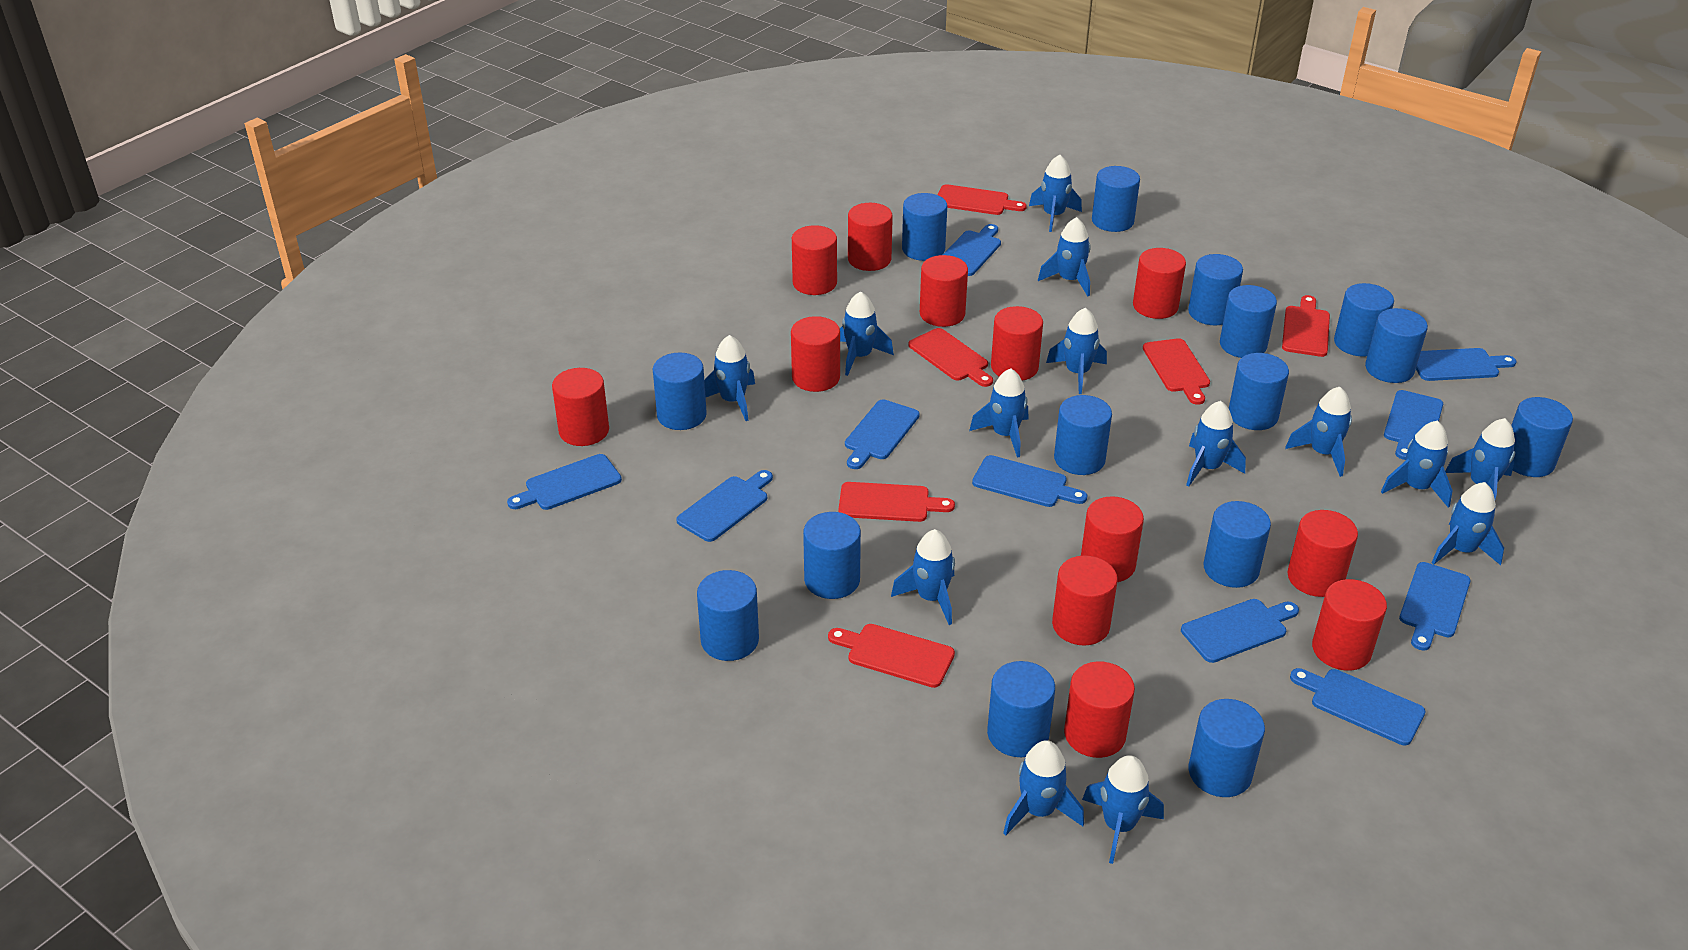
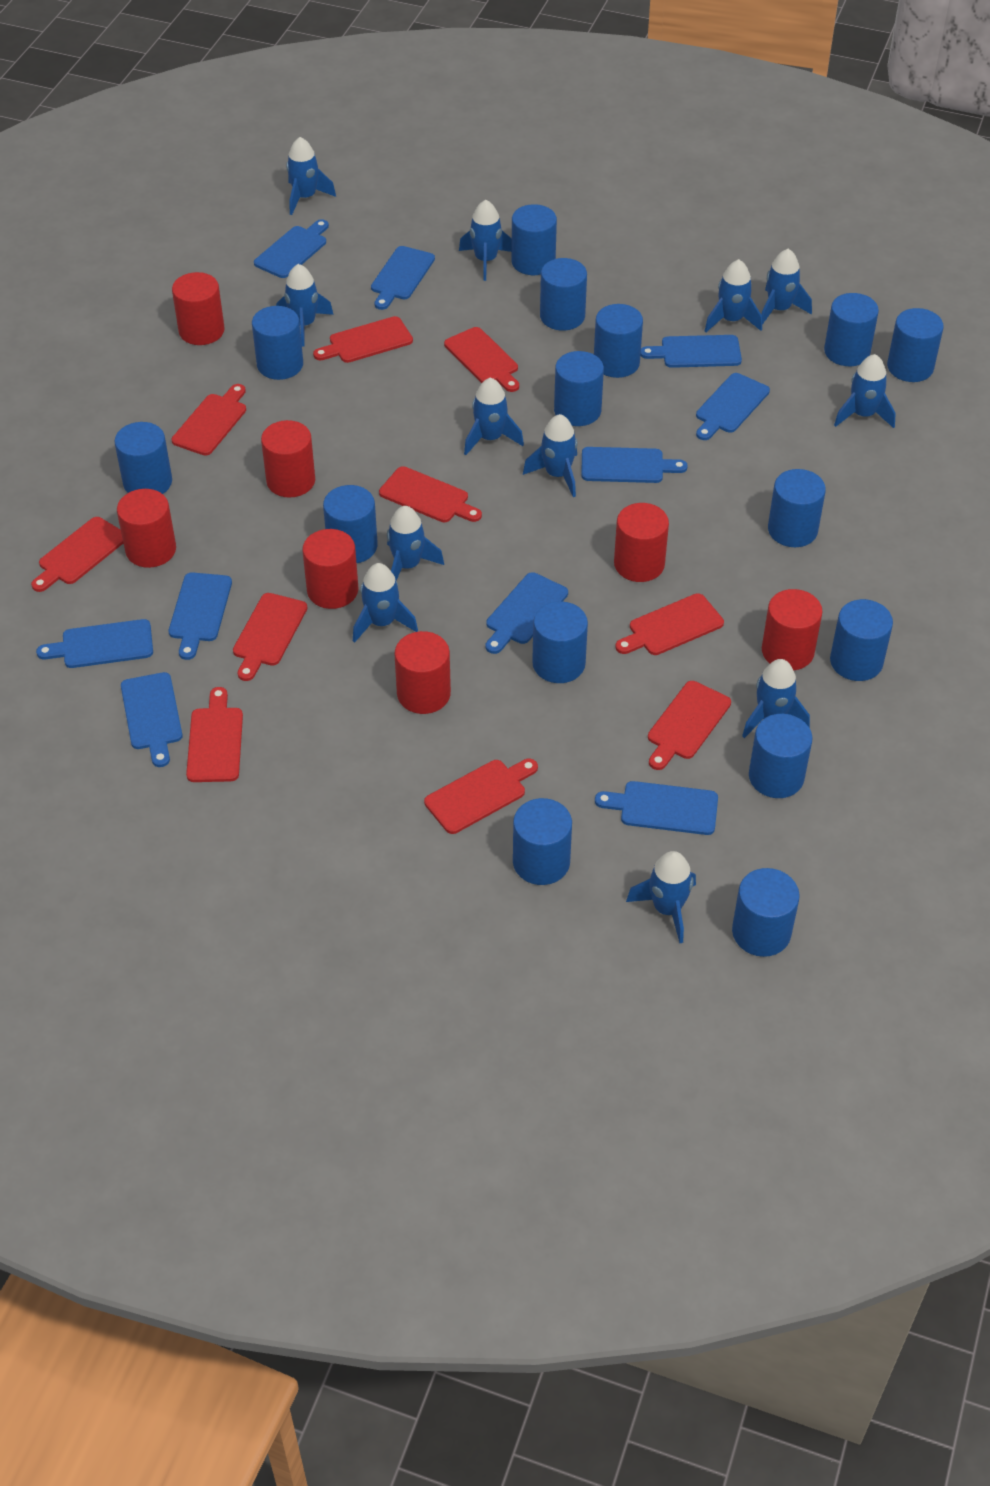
blue rocket: 14 -> 12
red cutting board: 6 -> 10
red cylinder: 12 -> 7

